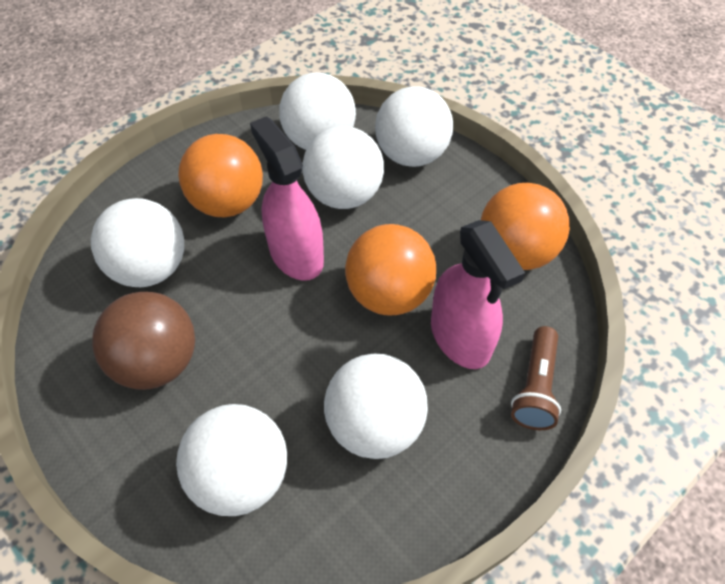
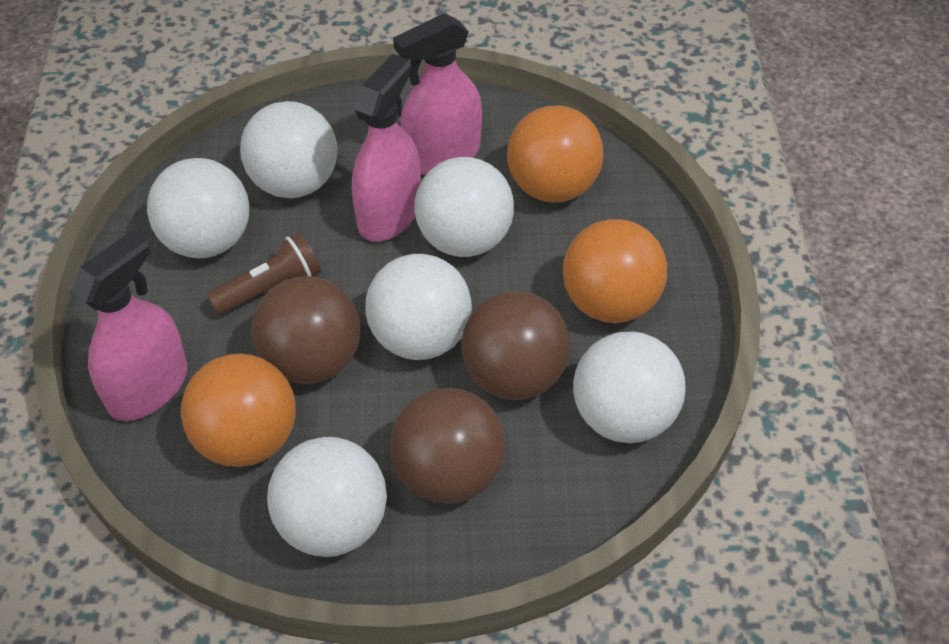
brown ball: 1 -> 3
pink spray bottle: 2 -> 3

